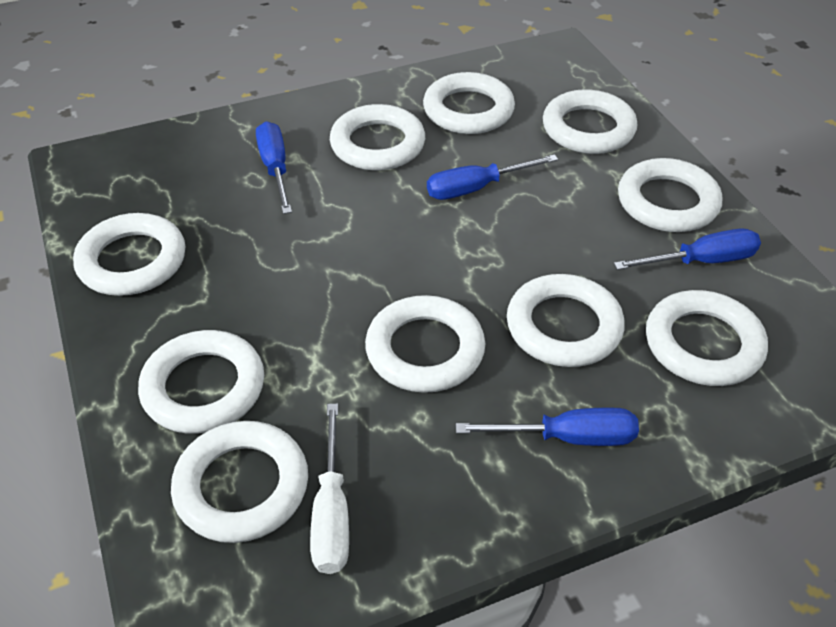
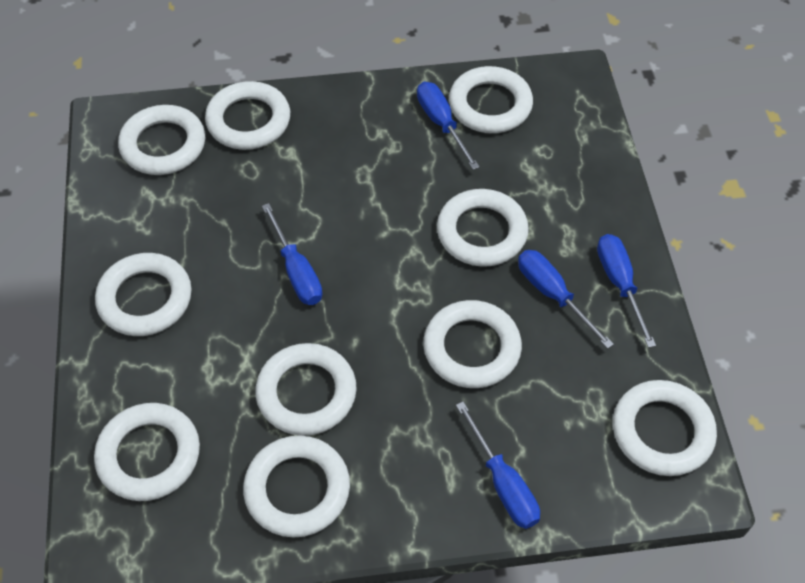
blue screwdriver: 4 -> 5
white screwdriver: 1 -> 0

